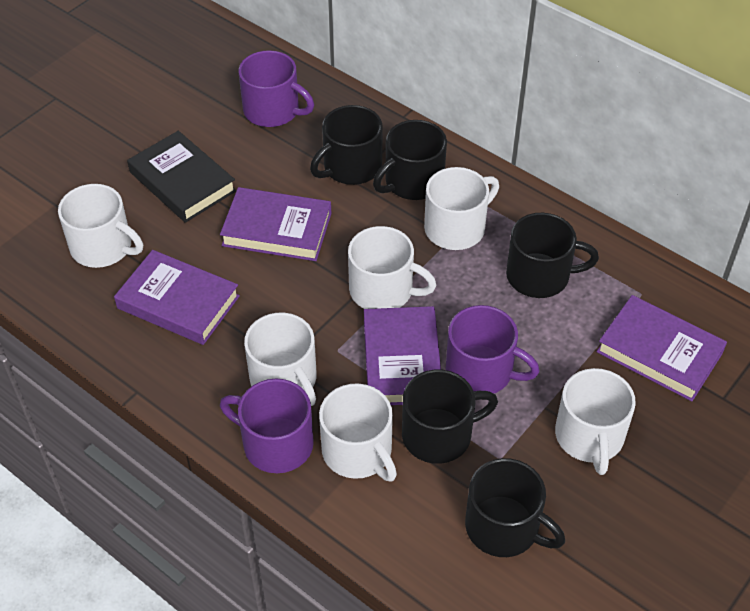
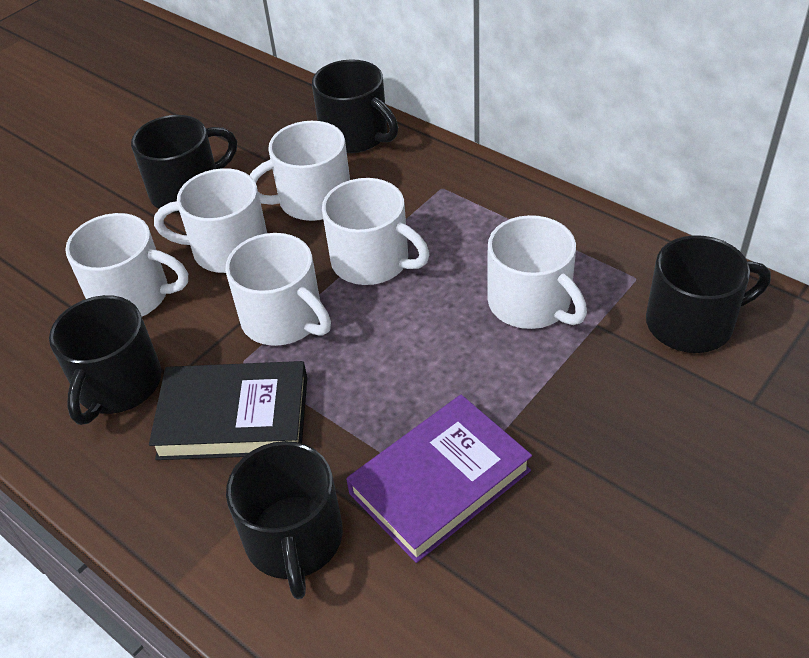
purple book: 4 -> 1
purple mug: 3 -> 0

